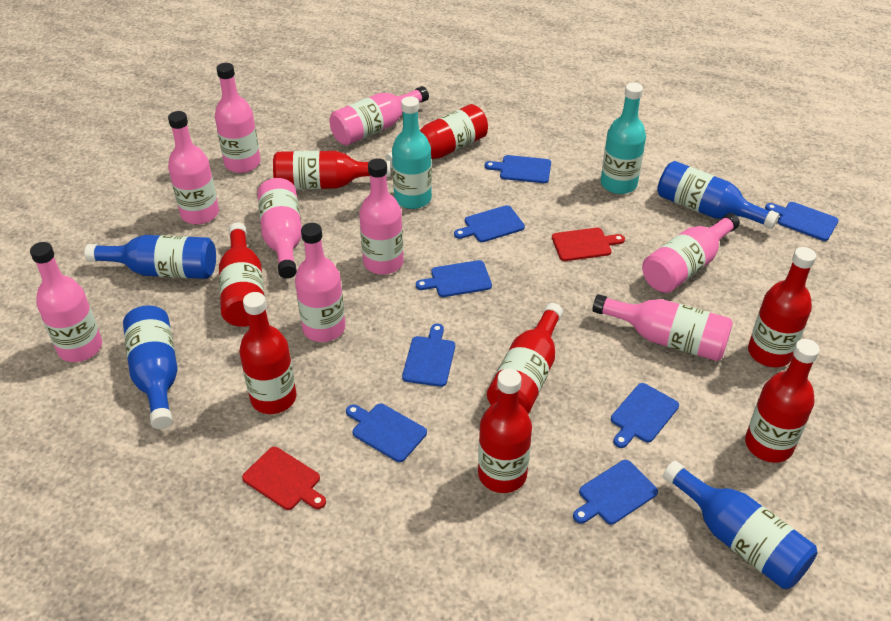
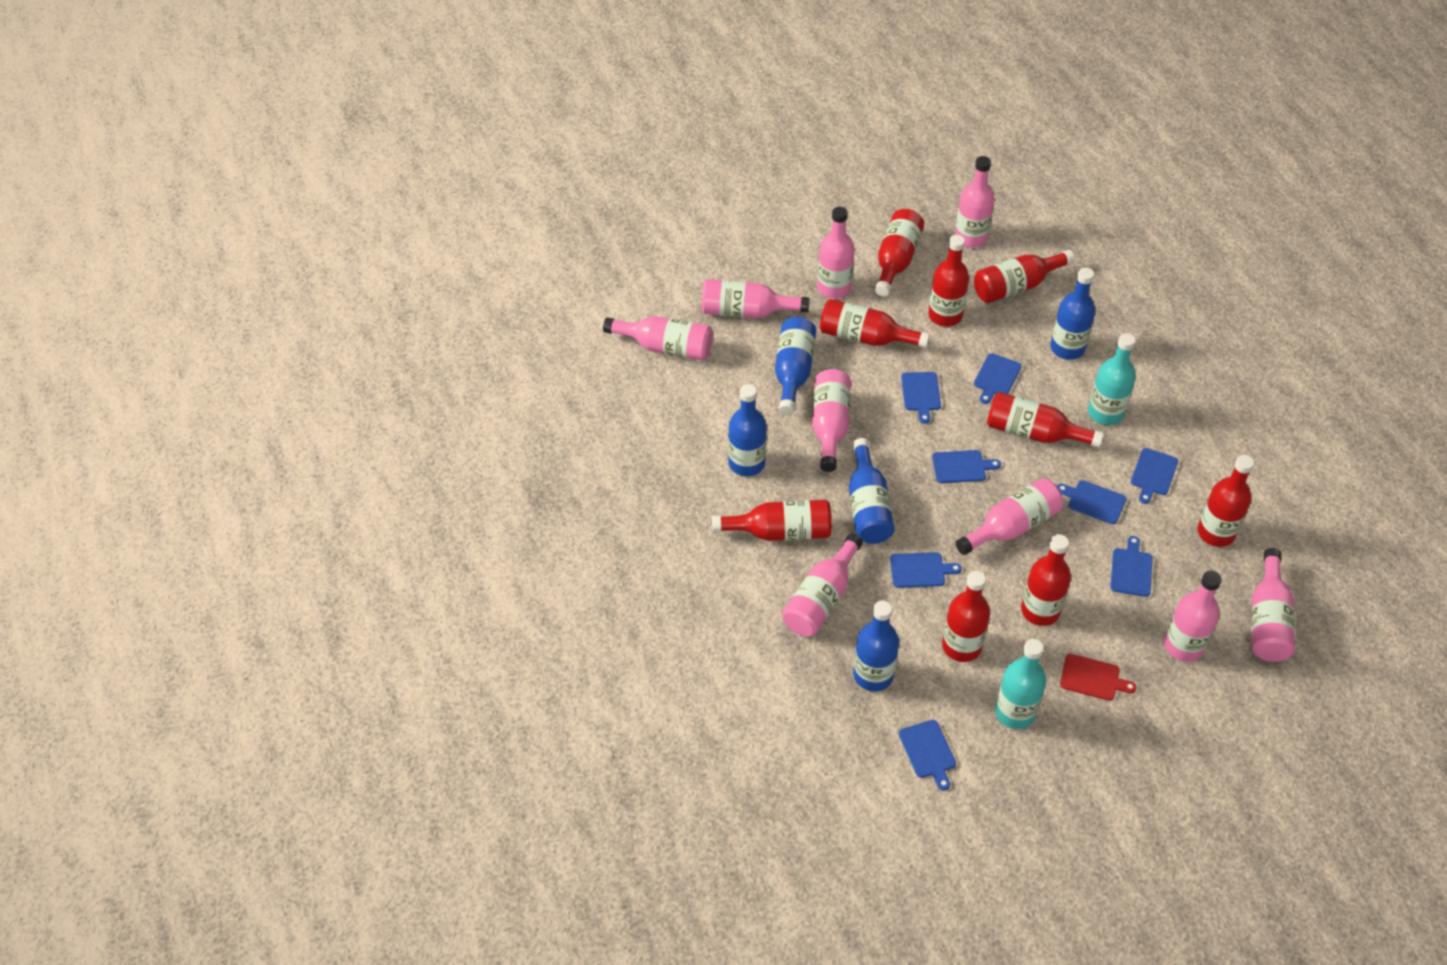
blue bottle: 4 -> 5
red bottle: 8 -> 9
red cutting board: 2 -> 1

